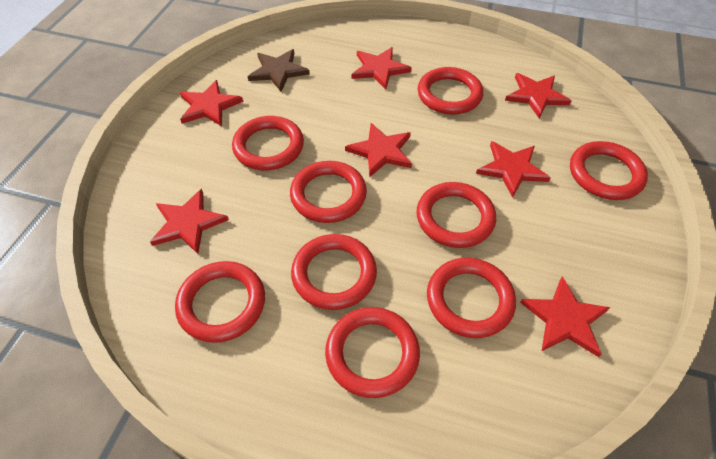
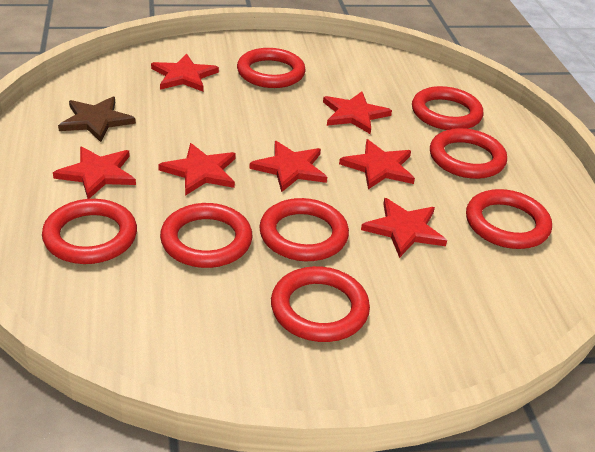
red ring: 9 -> 8

